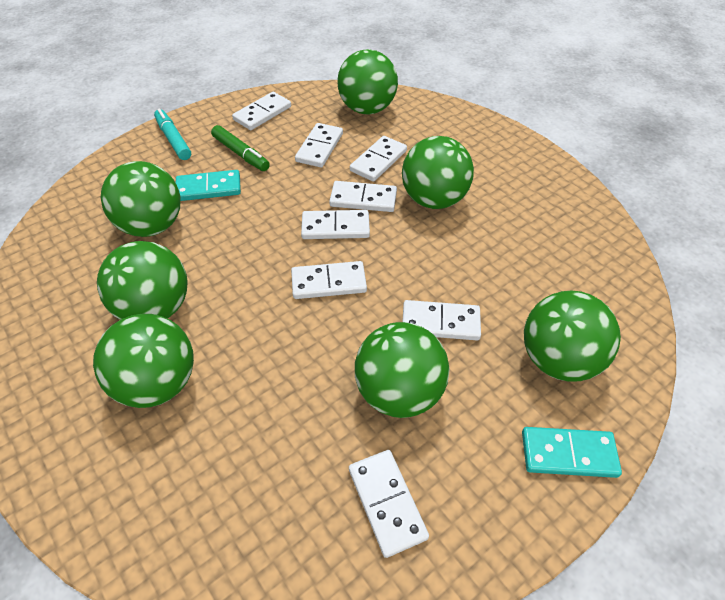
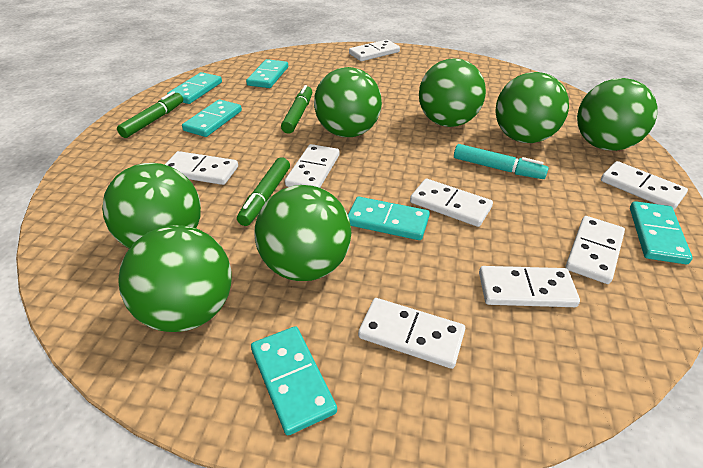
green marker: 1 -> 3
turquoise domino: 2 -> 6

